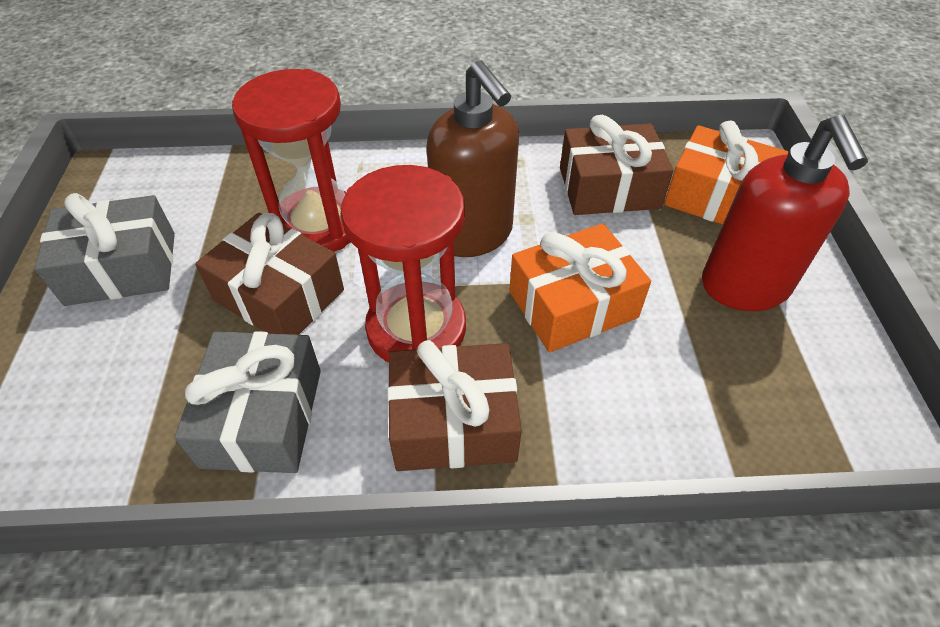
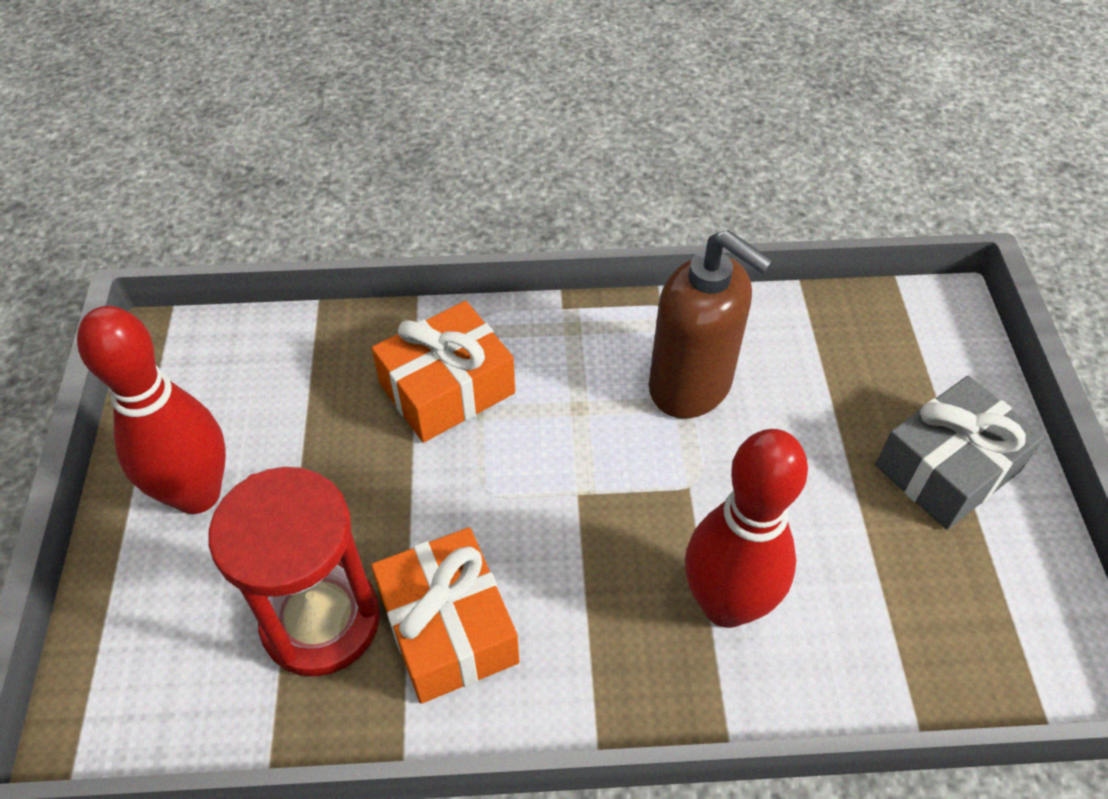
brown gift: 3 -> 0
grey gift: 2 -> 1
red bowling pin: 0 -> 2
red hourglass: 2 -> 1
red soap dispenser: 1 -> 0

